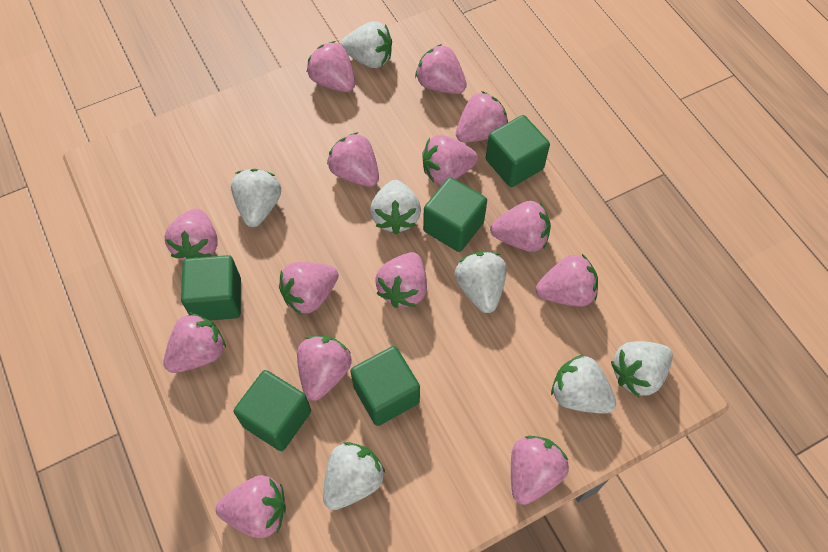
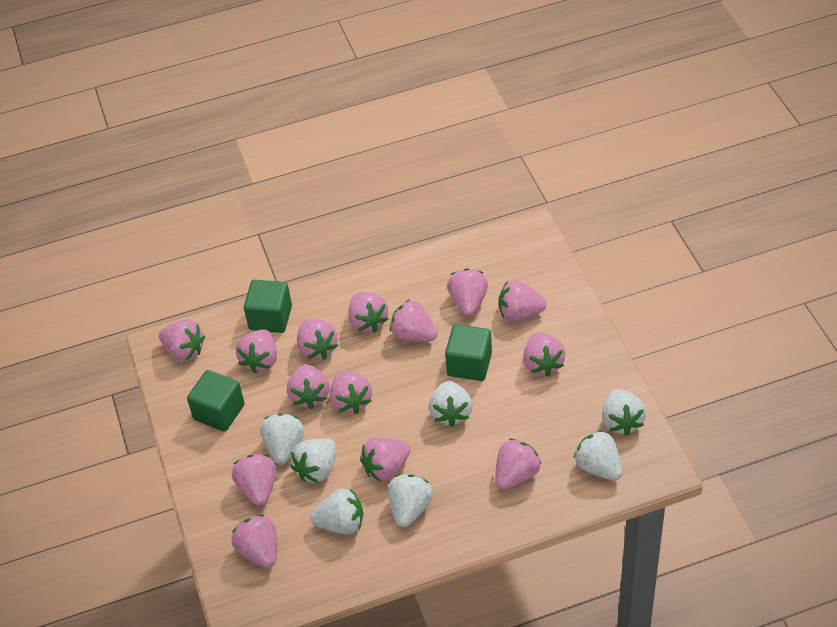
green cube: 5 -> 3

